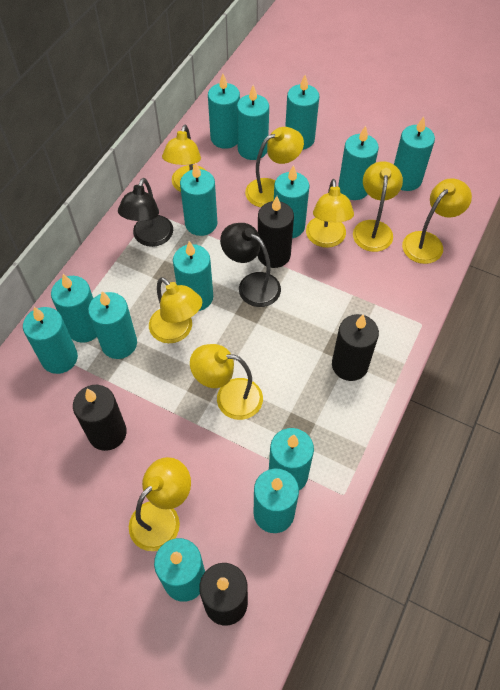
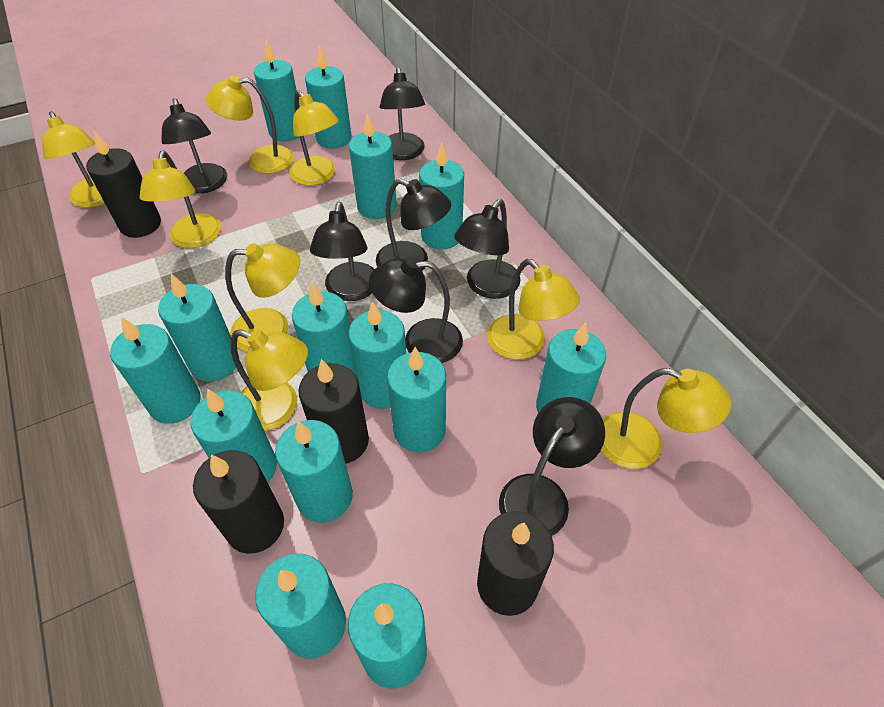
black lamp: 2 -> 7

